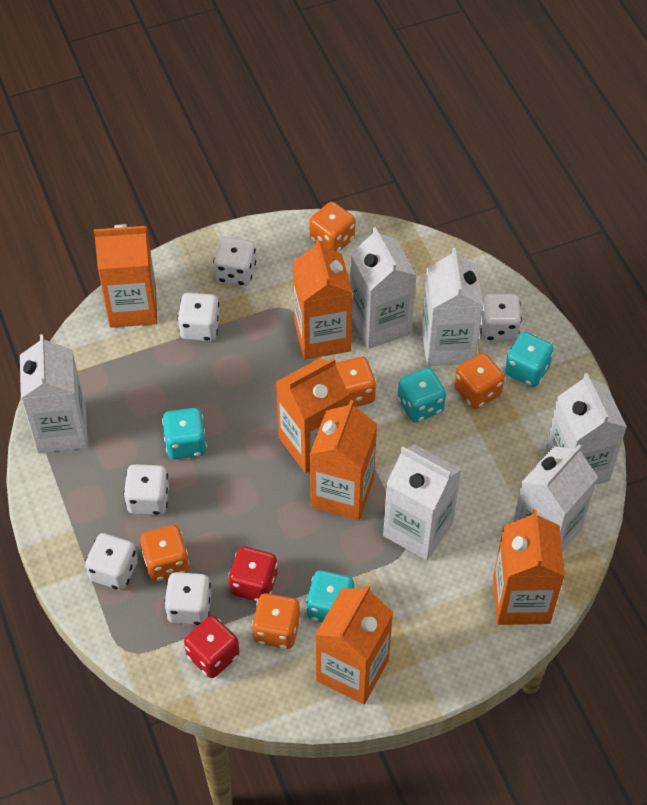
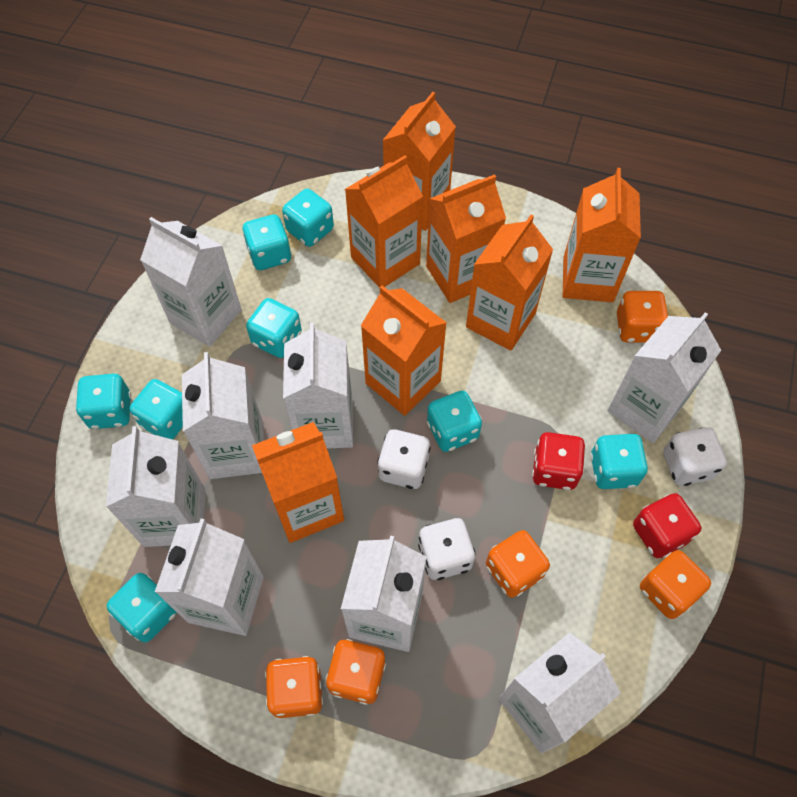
orange carton: 6 -> 7
turquoise dice: 4 -> 8
white carton: 6 -> 8
white dice: 6 -> 3

